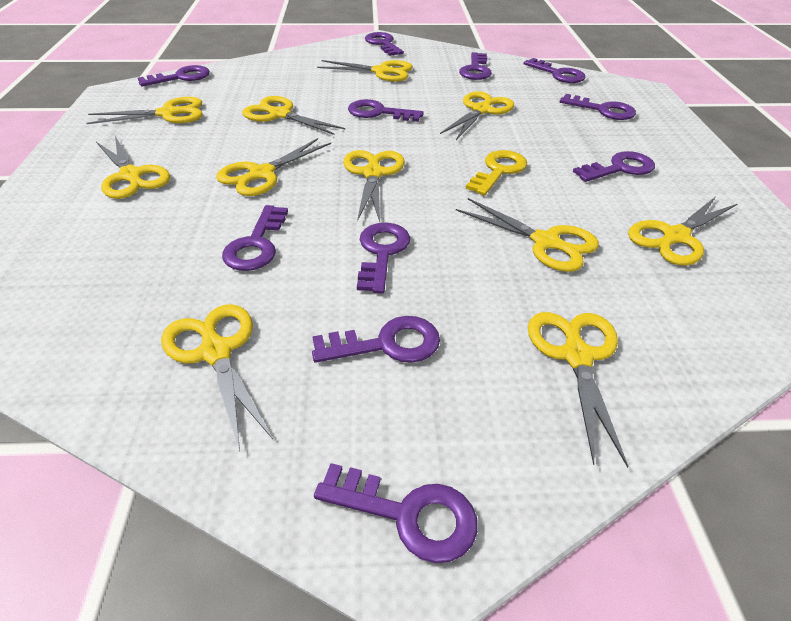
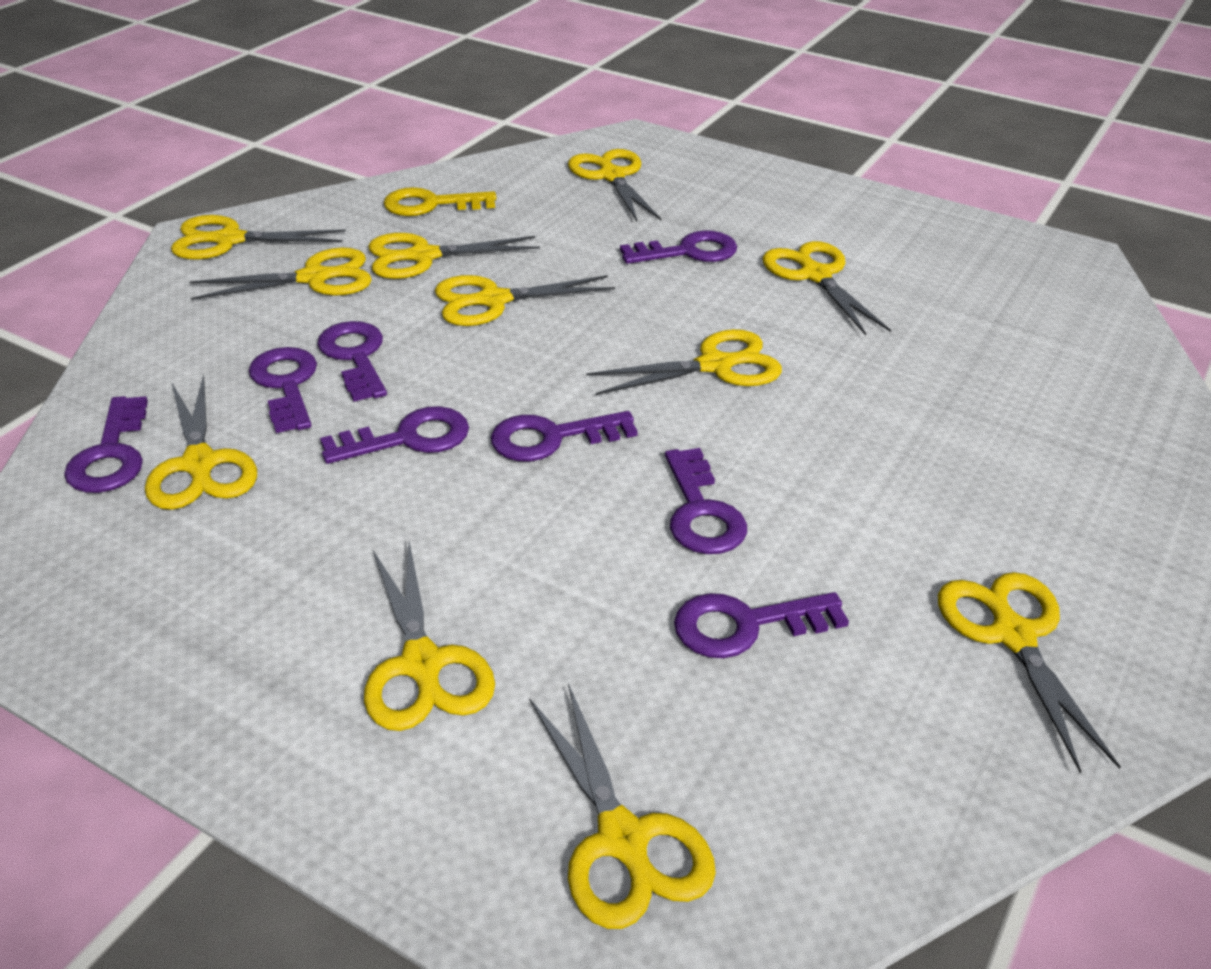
purple key: 11 -> 8

